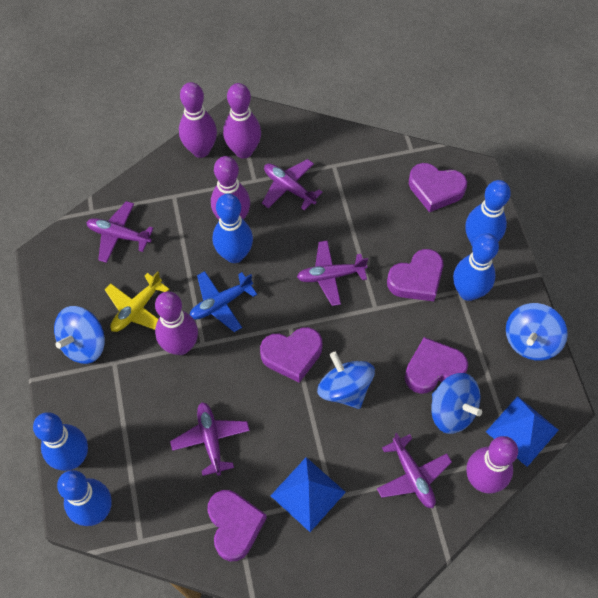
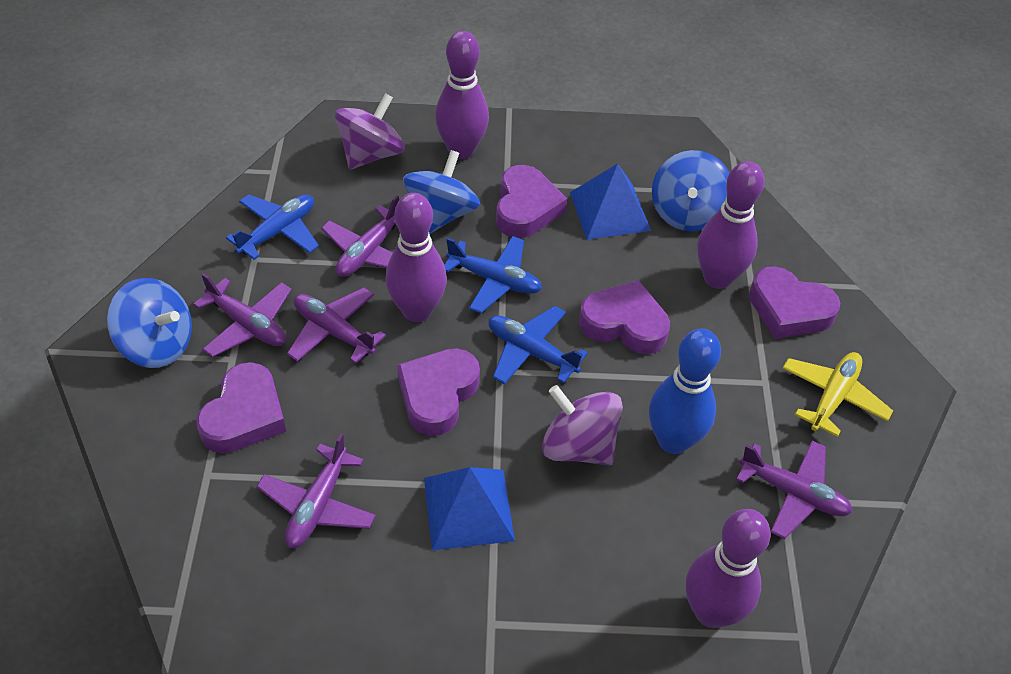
blue bowling pin: 5 -> 1
blue plane: 1 -> 3
blue spinning top: 4 -> 3
purple bowling pin: 5 -> 4
purple spinning top: 0 -> 2

